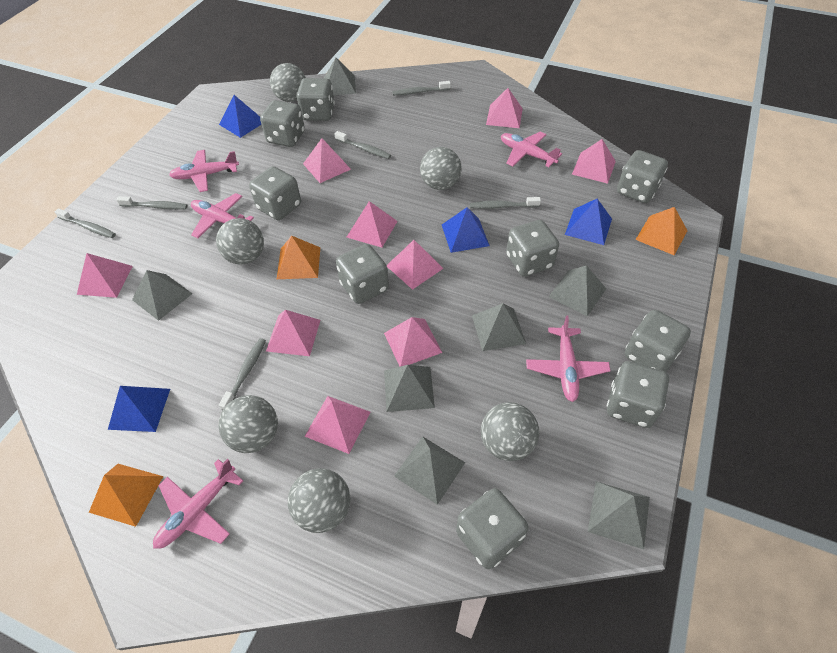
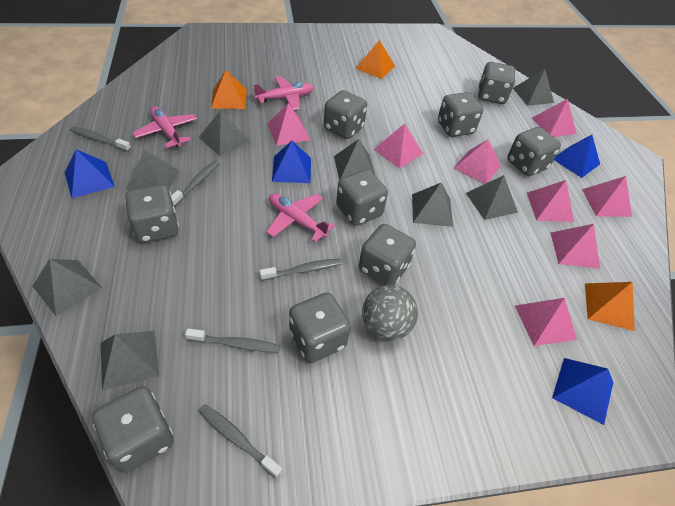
grey ball: 6 -> 1
grey pyramid: 7 -> 8
grey toothbrush: 6 -> 5
pink plane: 5 -> 3
pink pyramid: 9 -> 8

